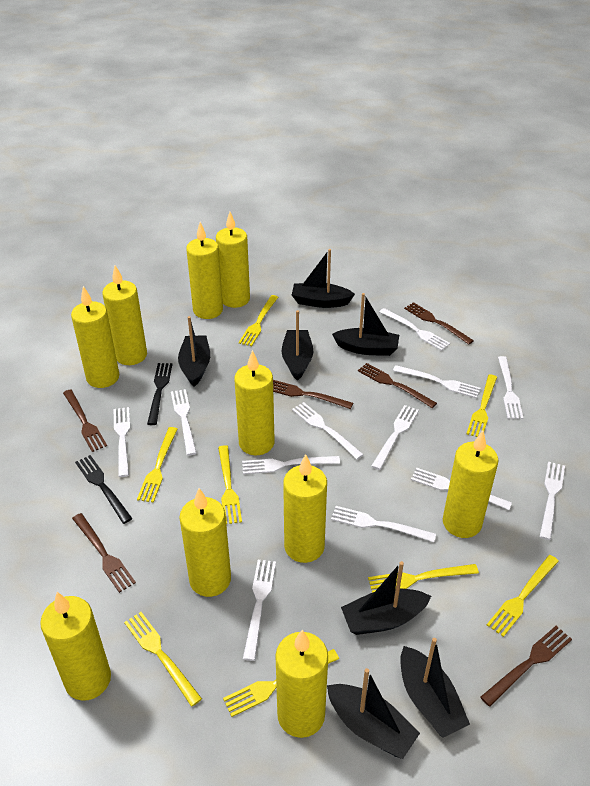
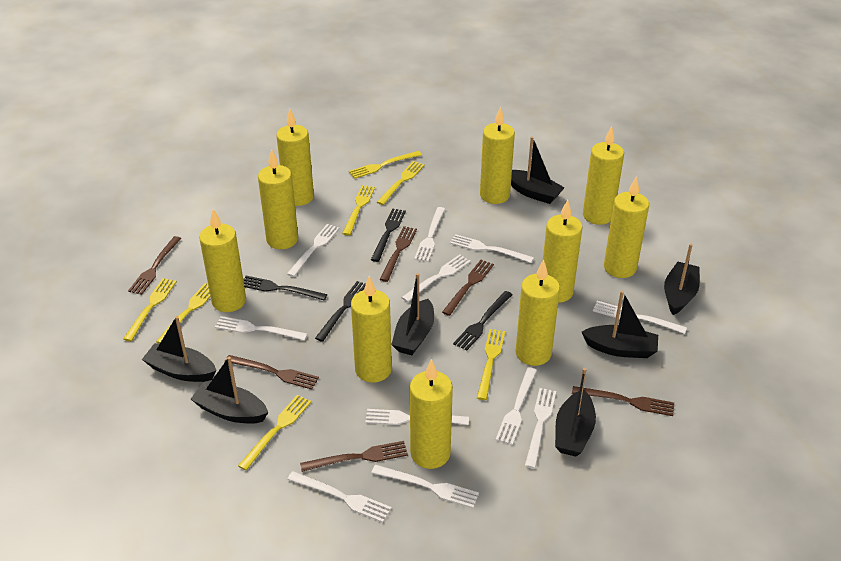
black fork: 2 -> 4
white fork: 12 -> 11
yellow fork: 8 -> 7

